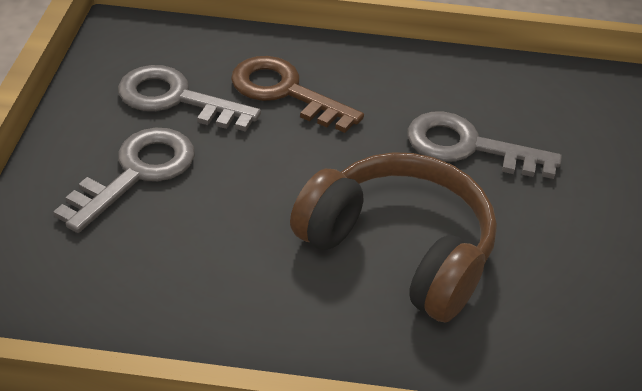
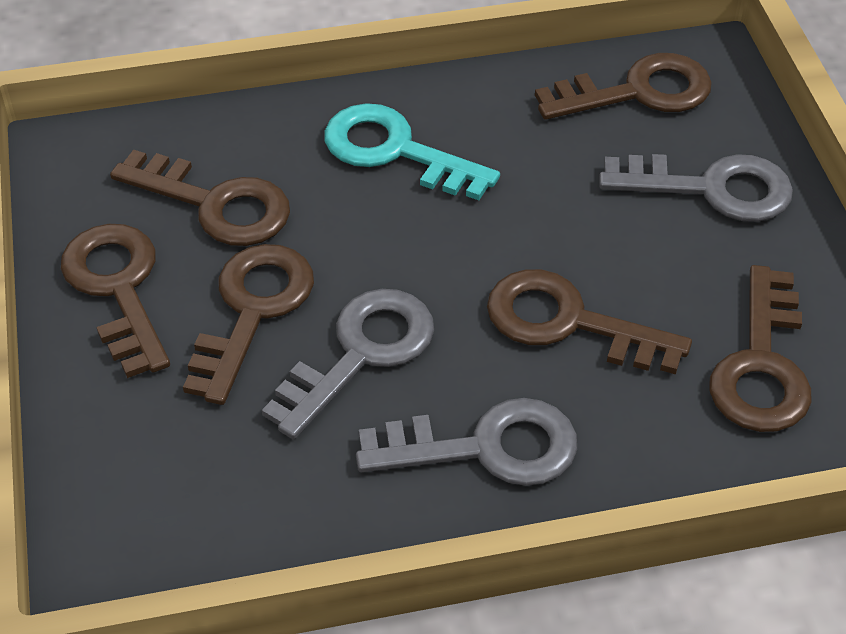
brown headphones: 1 -> 0
brown key: 1 -> 6
turquoise key: 0 -> 1

